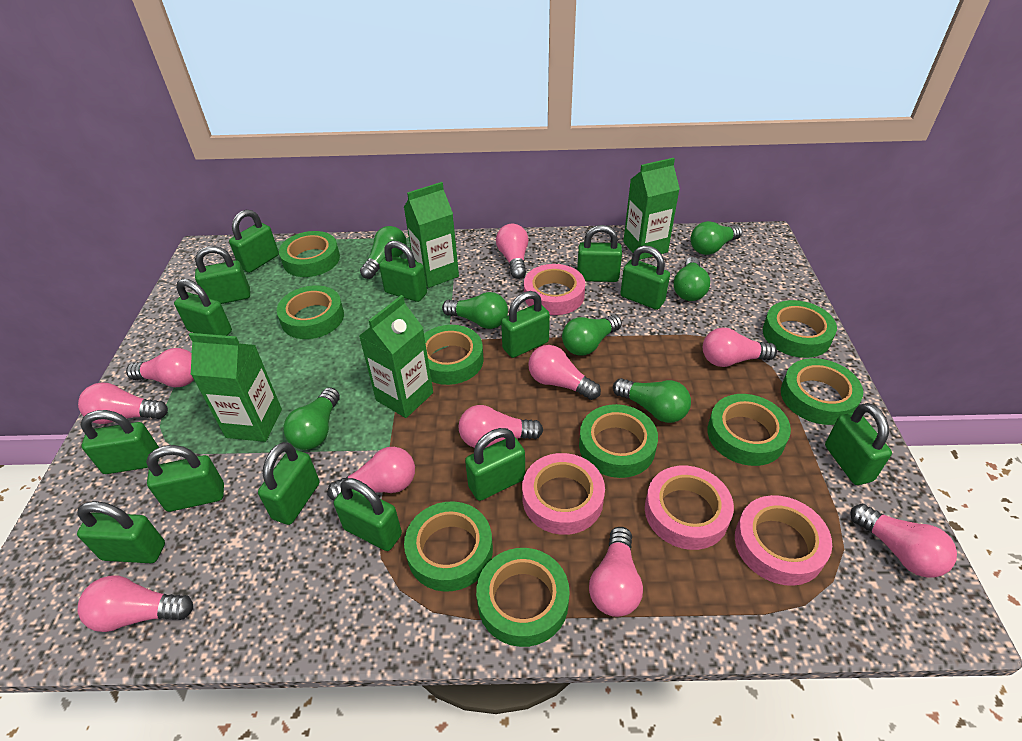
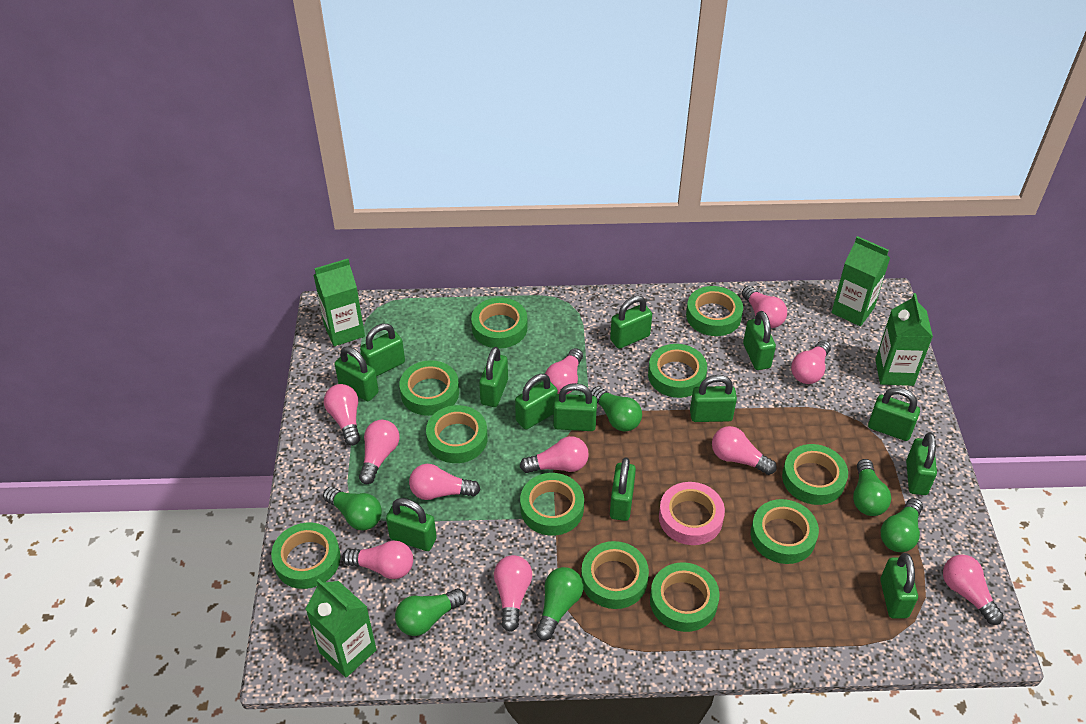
green light bulb: 7 -> 6
green padlock: 14 -> 13
green tape: 9 -> 11
pink light bulb: 10 -> 11
pink tape: 4 -> 1

